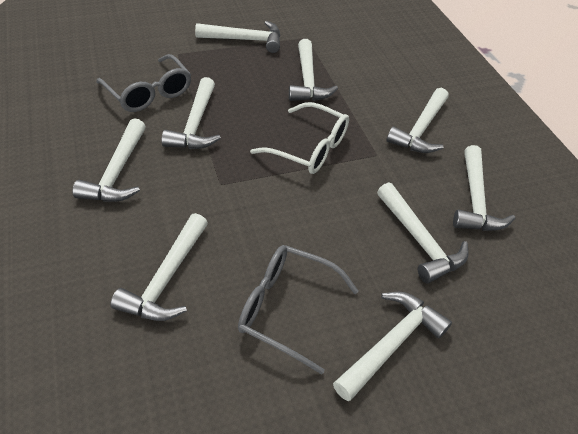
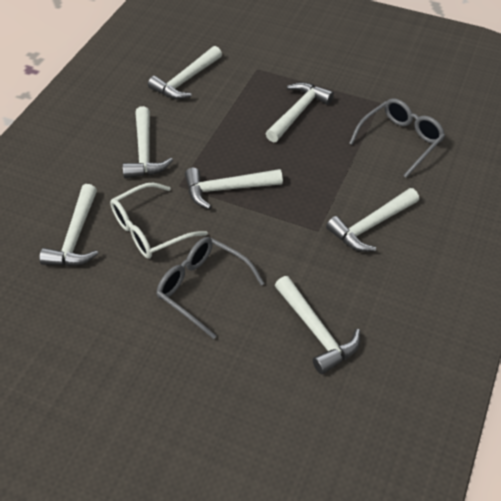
white hammer: 9 -> 7

